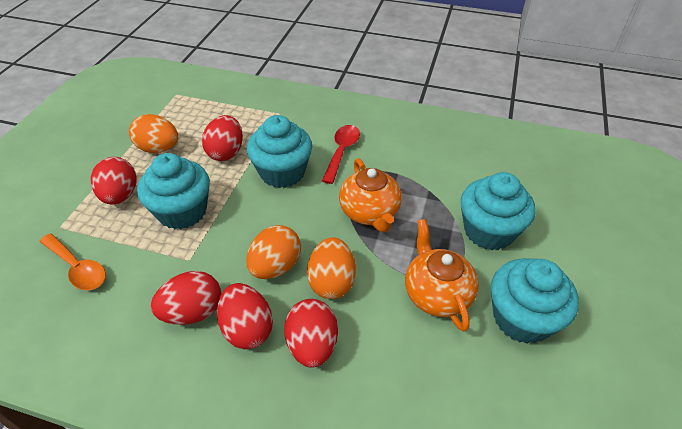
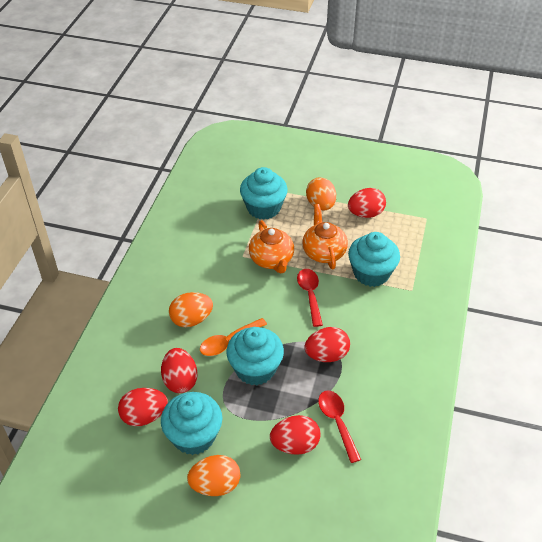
red spoon: 1 -> 2

